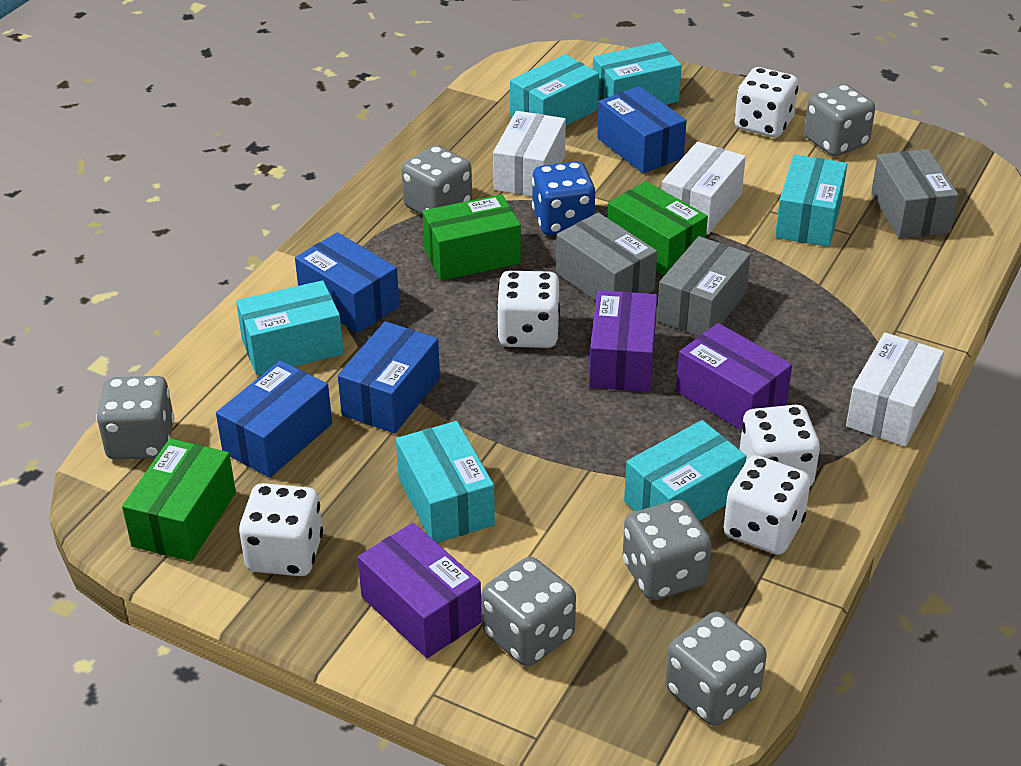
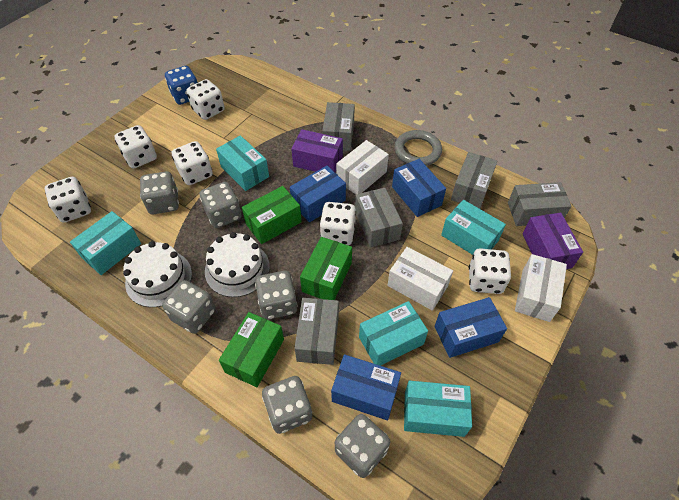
grey box: 3 -> 5
grey ring: 0 -> 1
purple box: 3 -> 2
turquoise box: 6 -> 5
white cake: 0 -> 2
white dice: 5 -> 6

